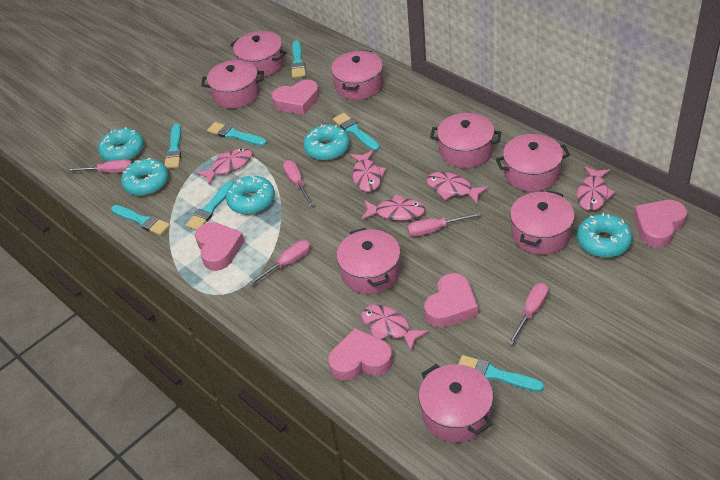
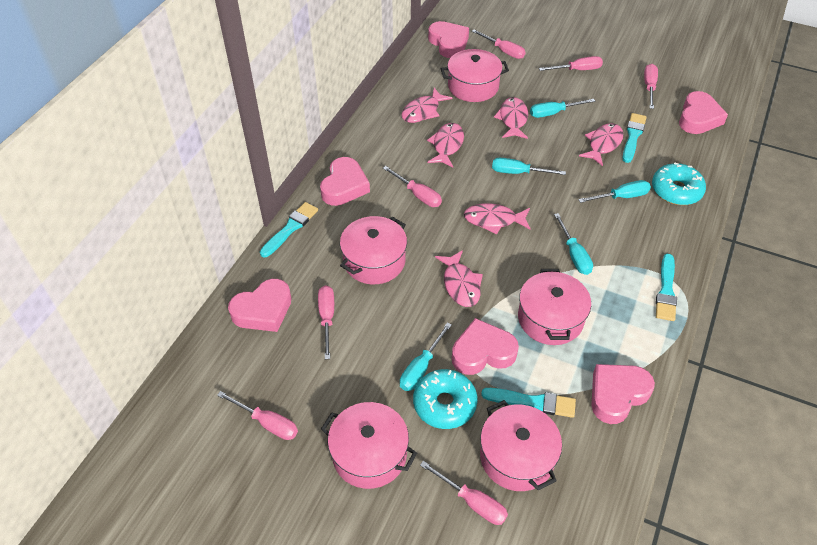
pink heart: 5 -> 6
pink pot: 8 -> 5
pink screwdriver: 5 -> 7
turquoise brush: 7 -> 4
turquoise donut: 5 -> 2
turquoise screwdriver: 0 -> 5

